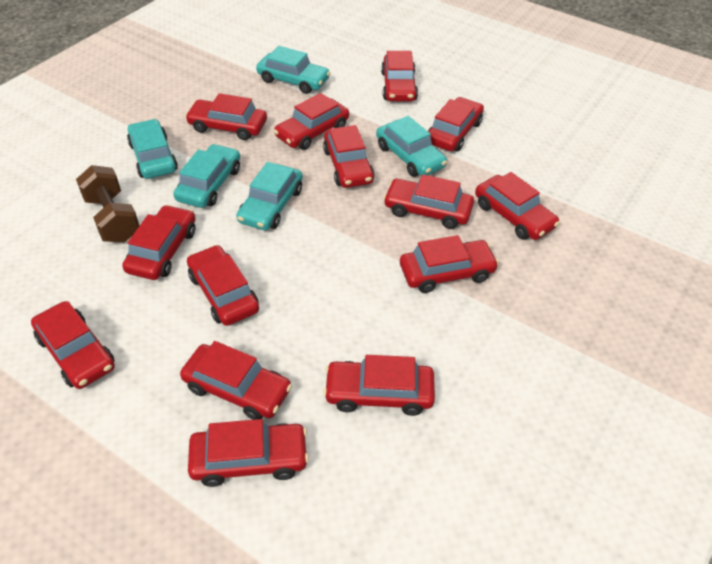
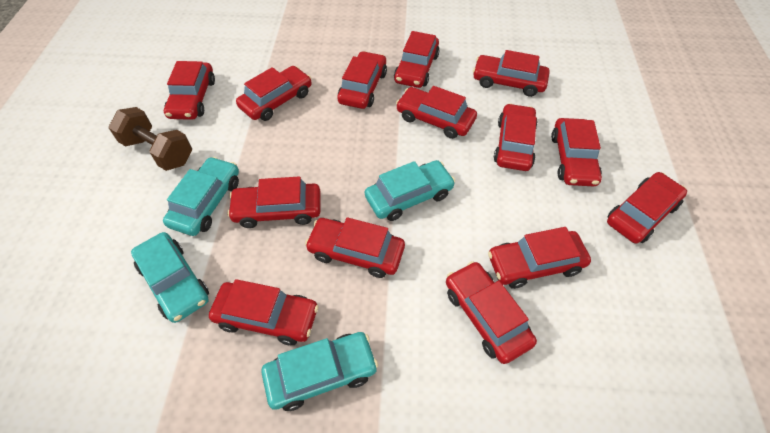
turquoise car: 5 -> 4

